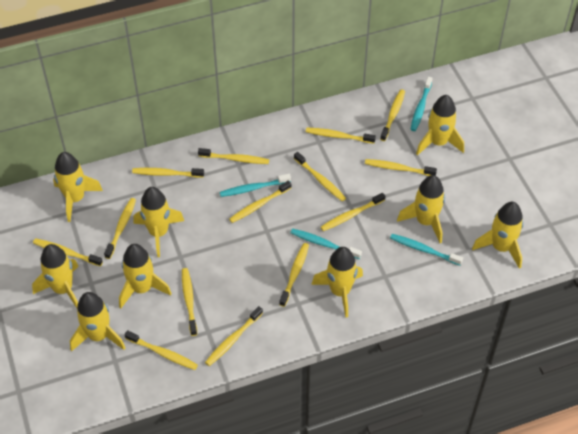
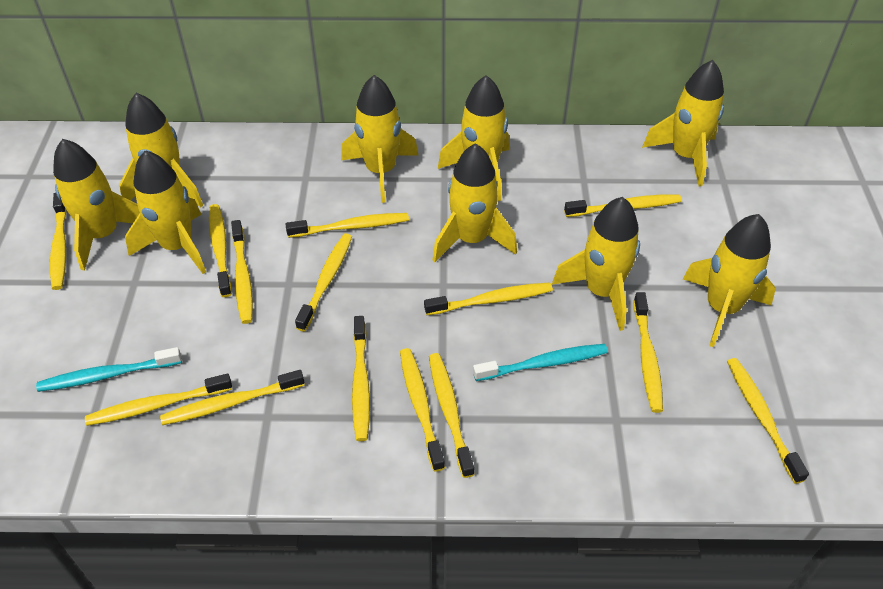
turquoise toothbrush: 4 -> 2

